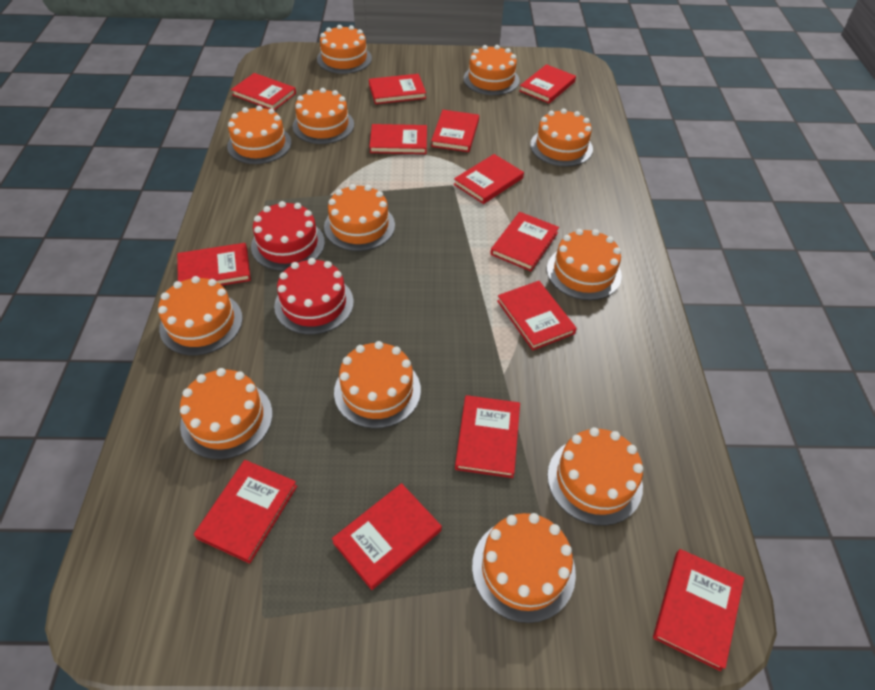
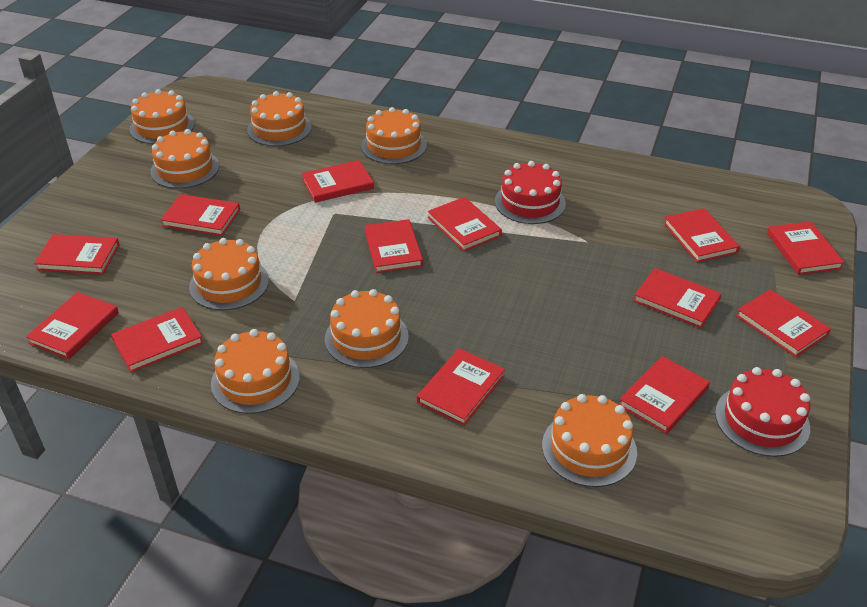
orange cake: 12 -> 8

